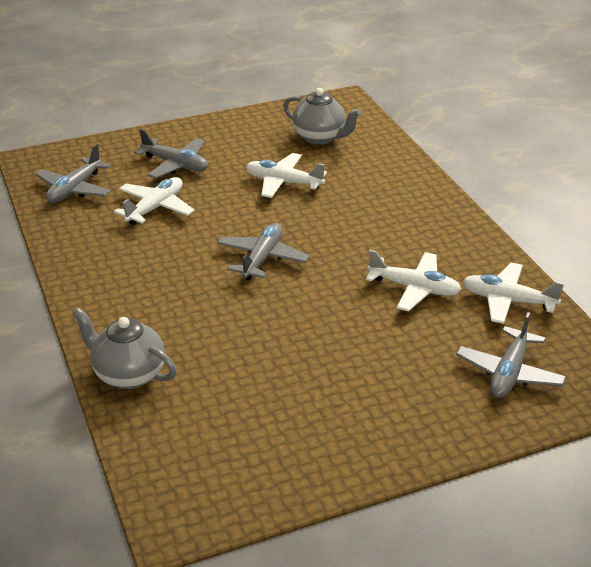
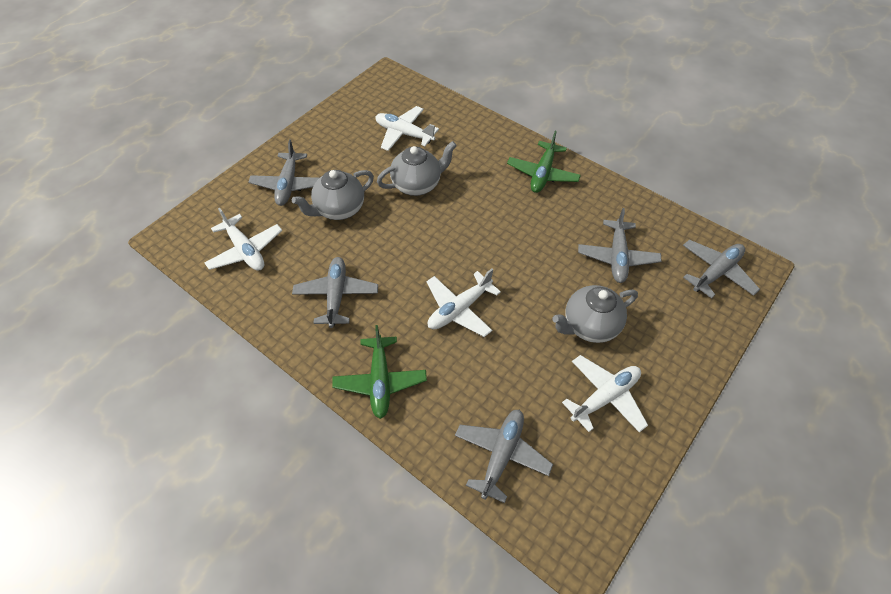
green plane: 0 -> 2
grey plane: 4 -> 5
grey teapot: 2 -> 3

